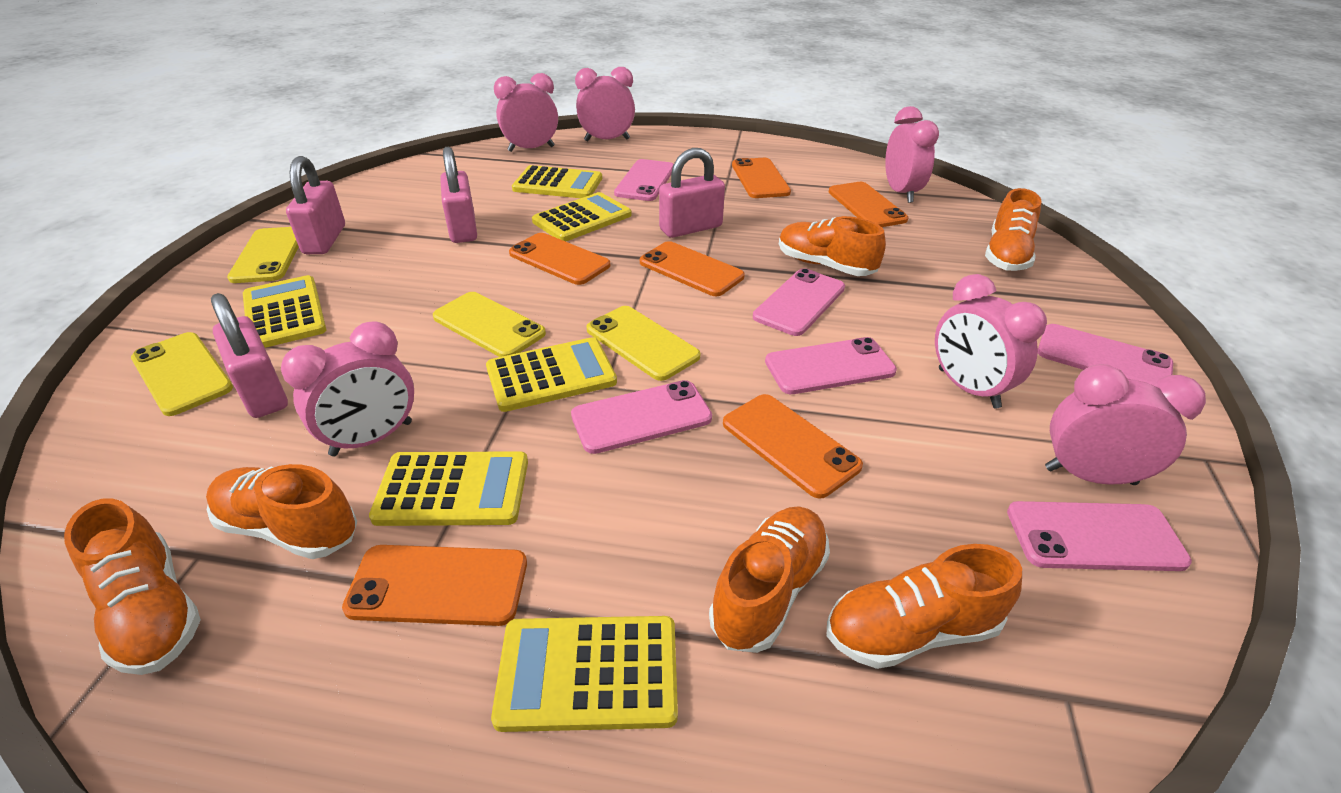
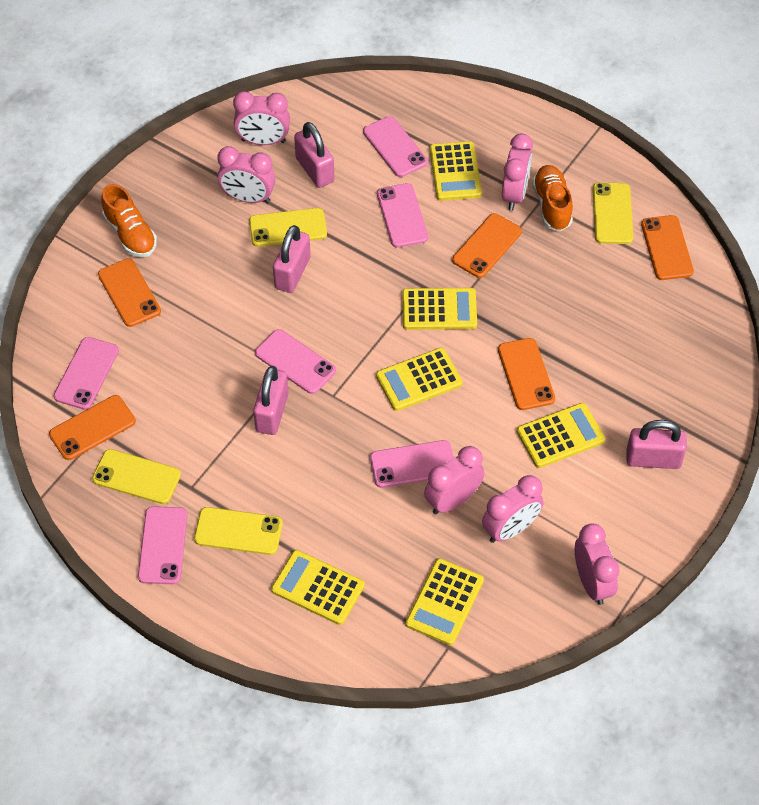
orange phone: 6 -> 5
orange shoe: 6 -> 2

